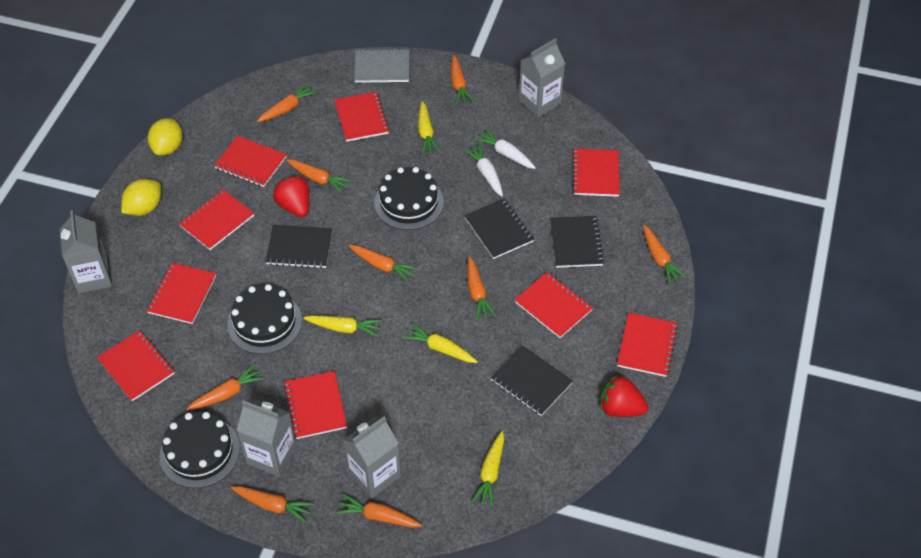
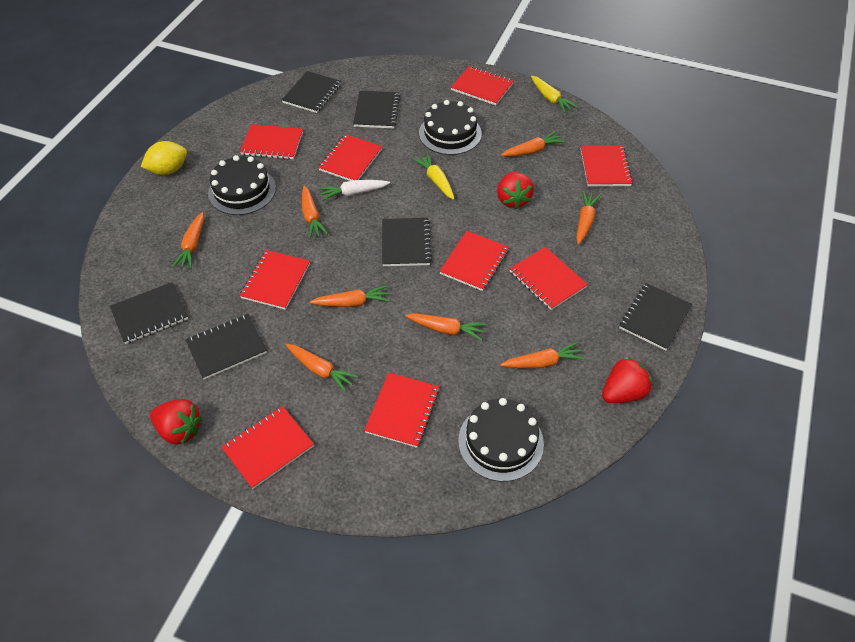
black notebook: 4 -> 6
grey carton: 4 -> 0
grey notebook: 1 -> 0
orange carrot: 9 -> 8
red strawberry: 2 -> 3
white carrot: 2 -> 1
yellow carrot: 4 -> 2
yellow lemon: 2 -> 1

